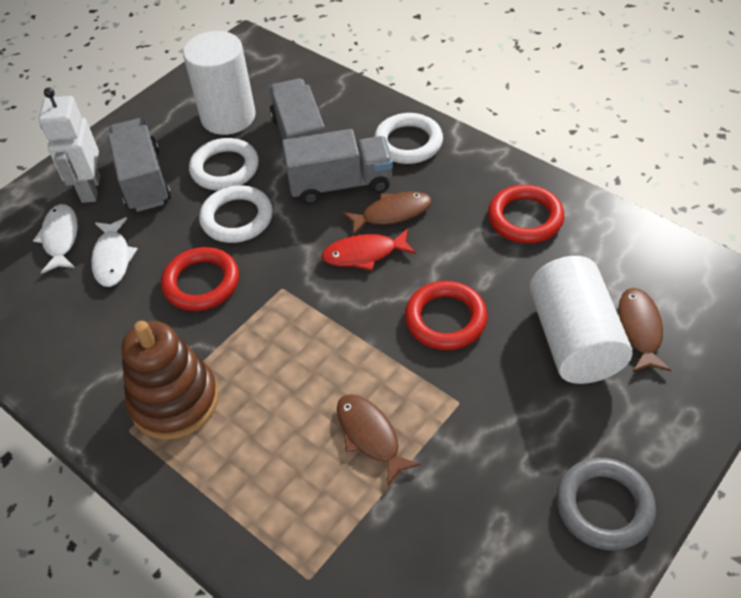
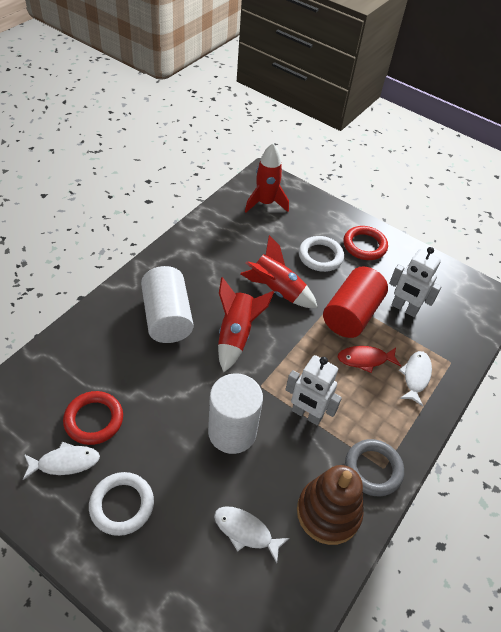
brown fish: 3 -> 0
grey truck: 3 -> 0
red cylinder: 0 -> 1
red ring: 3 -> 2
red rocket: 0 -> 3
white fish: 2 -> 3
white ring: 3 -> 2
white robot: 1 -> 2

